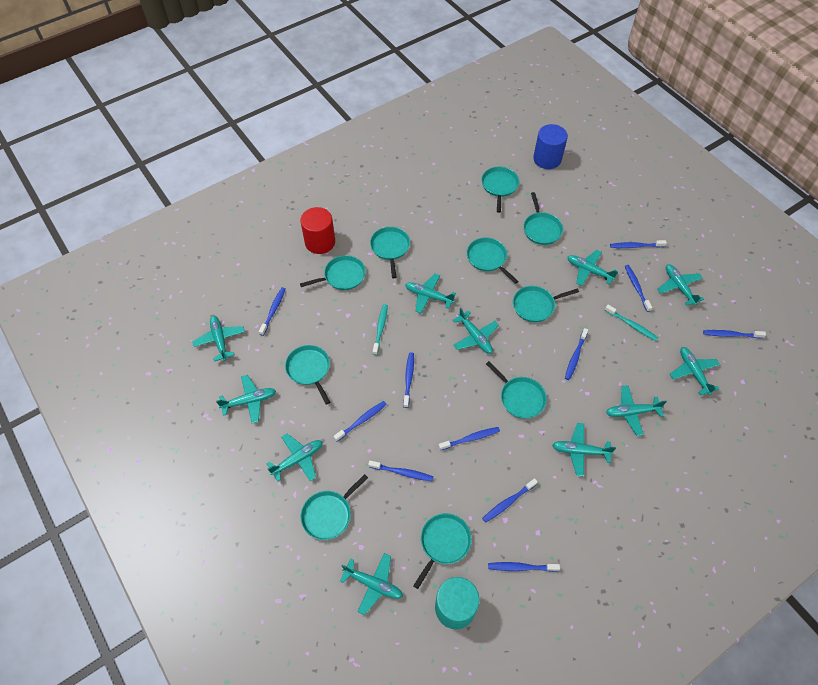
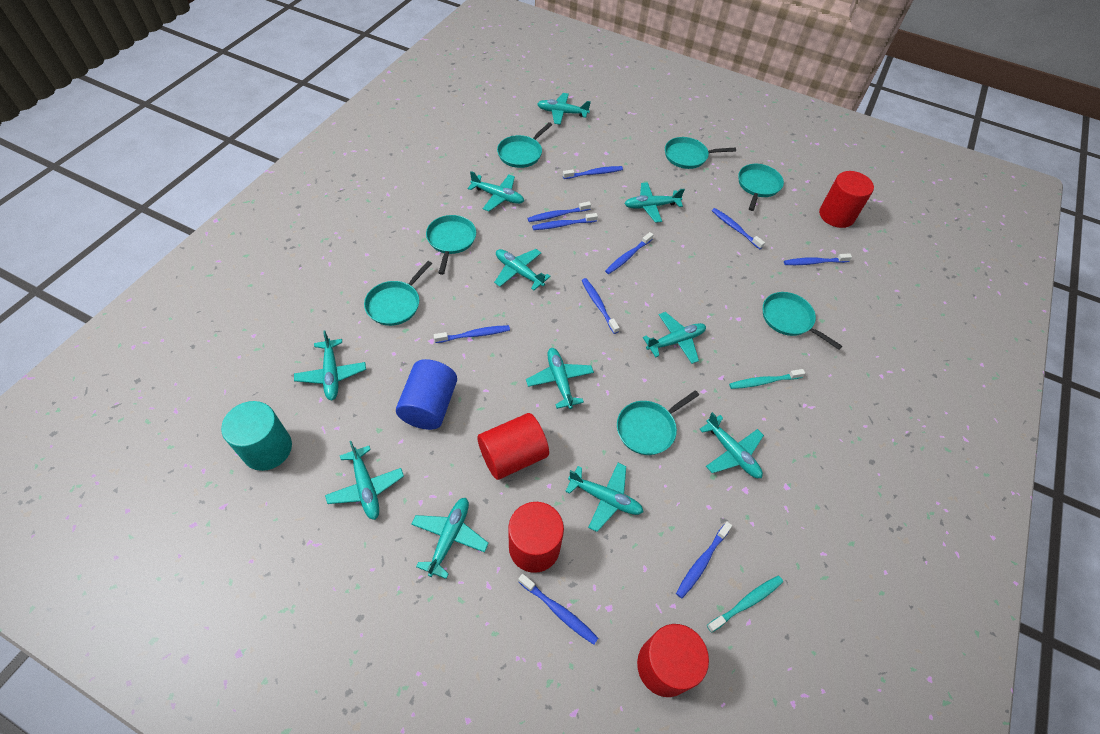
blue toothbrush: 11 -> 10
red cylinder: 1 -> 4
turquoise pan: 10 -> 7

